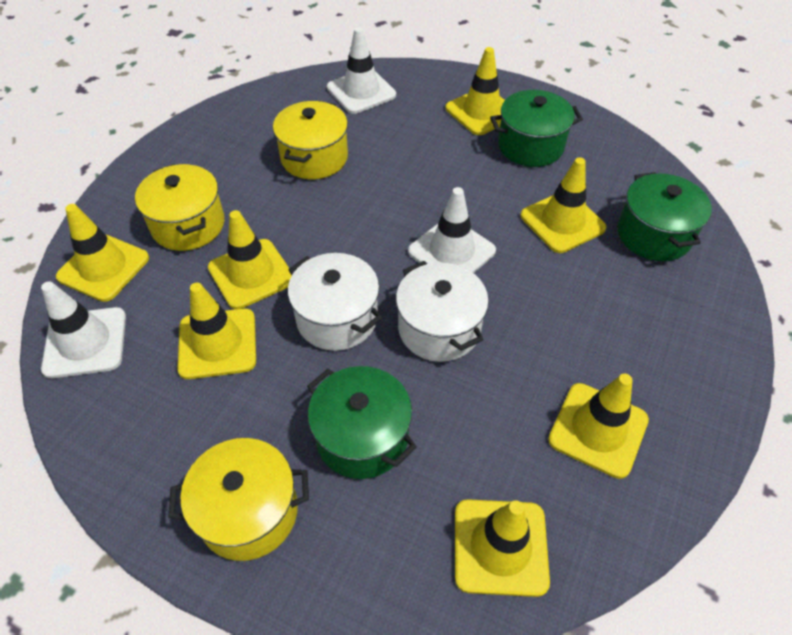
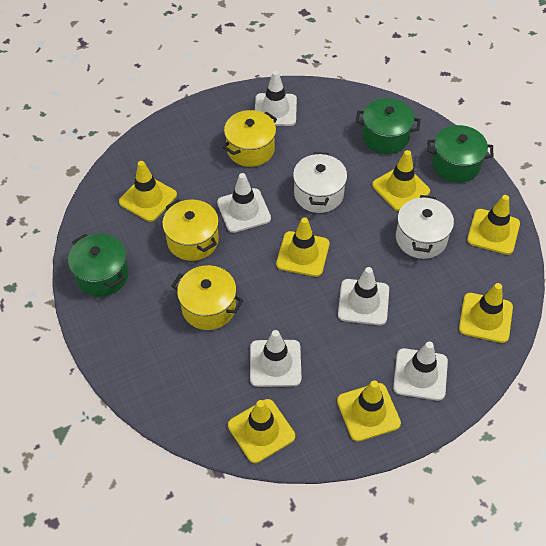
white traffic cone: 3 -> 5

